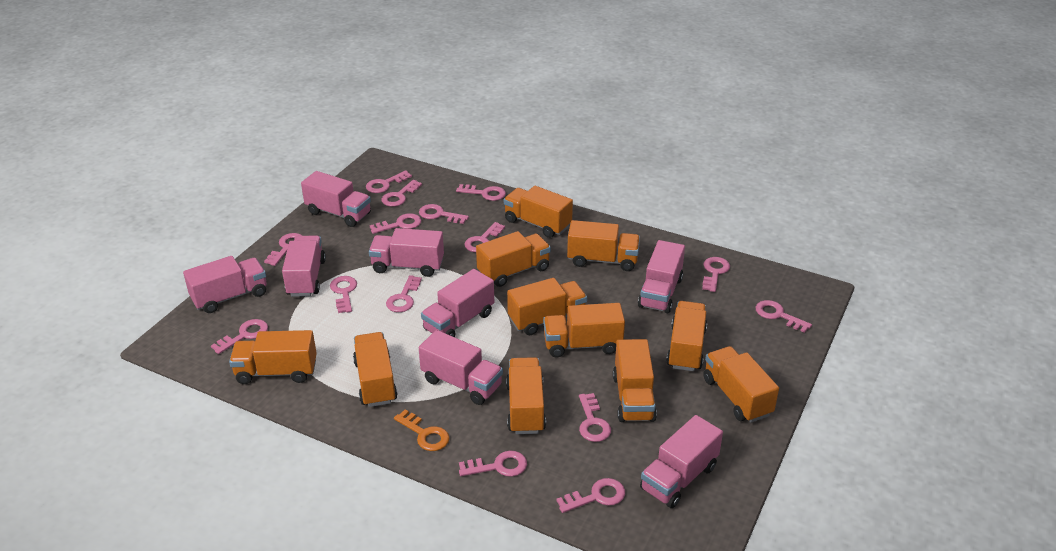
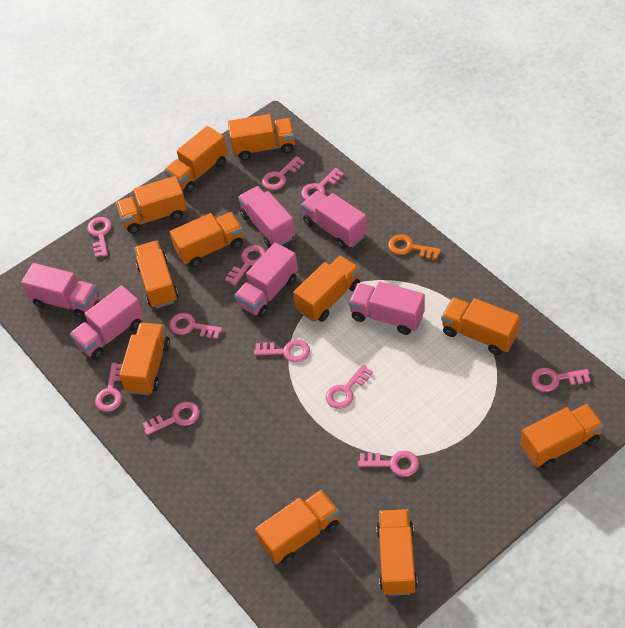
pink key: 15 -> 11
pink truck: 8 -> 6

